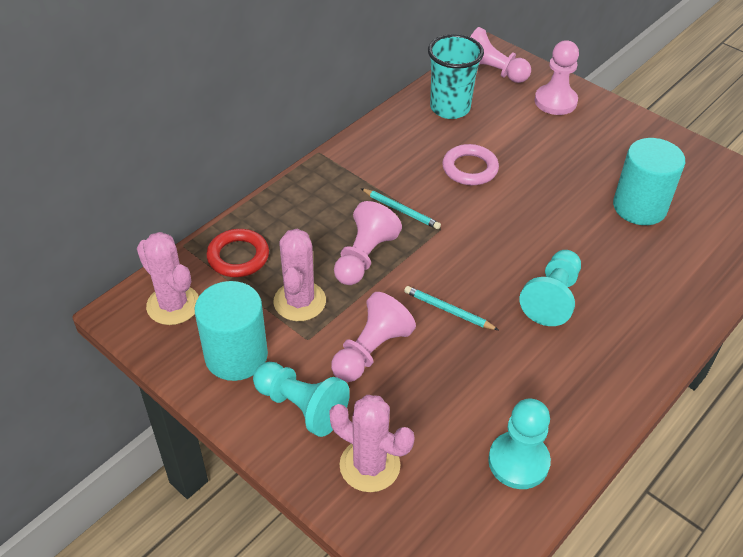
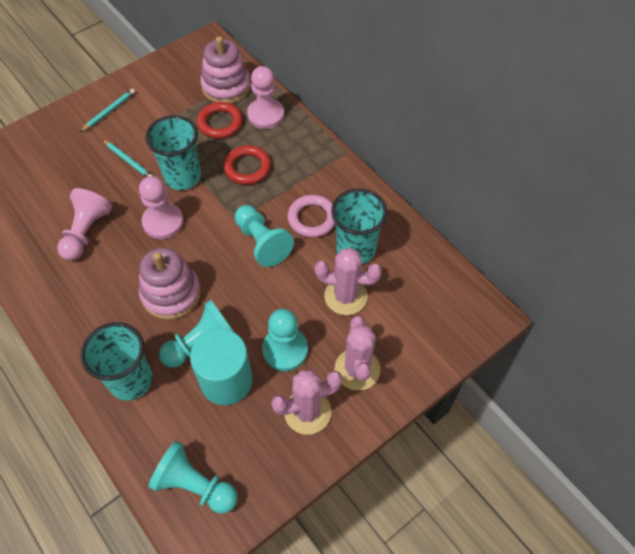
pink pawn: 4 -> 3
pink stacking toy: 0 -> 2
red ring: 1 -> 2
turquoise cup: 1 -> 3
turquoise cylinder: 2 -> 1
turquoise pawn: 3 -> 4

